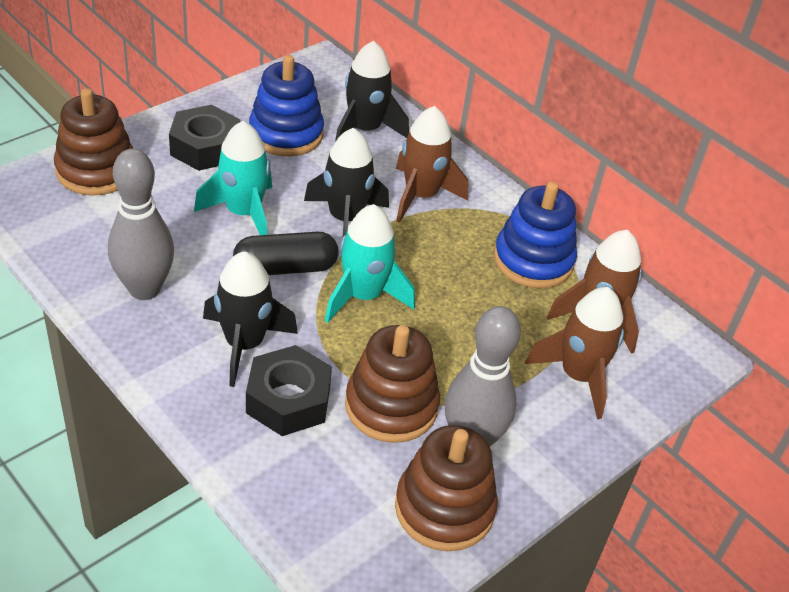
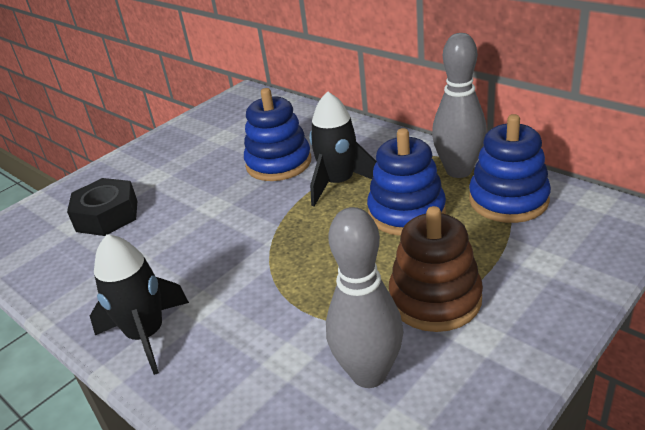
black capsule: 1 -> 0
black nut: 2 -> 1
black rocket: 3 -> 2
blue stacking toy: 2 -> 3
brown rocket: 3 -> 0
brown stacking toy: 3 -> 1
turquoise rocket: 2 -> 0

